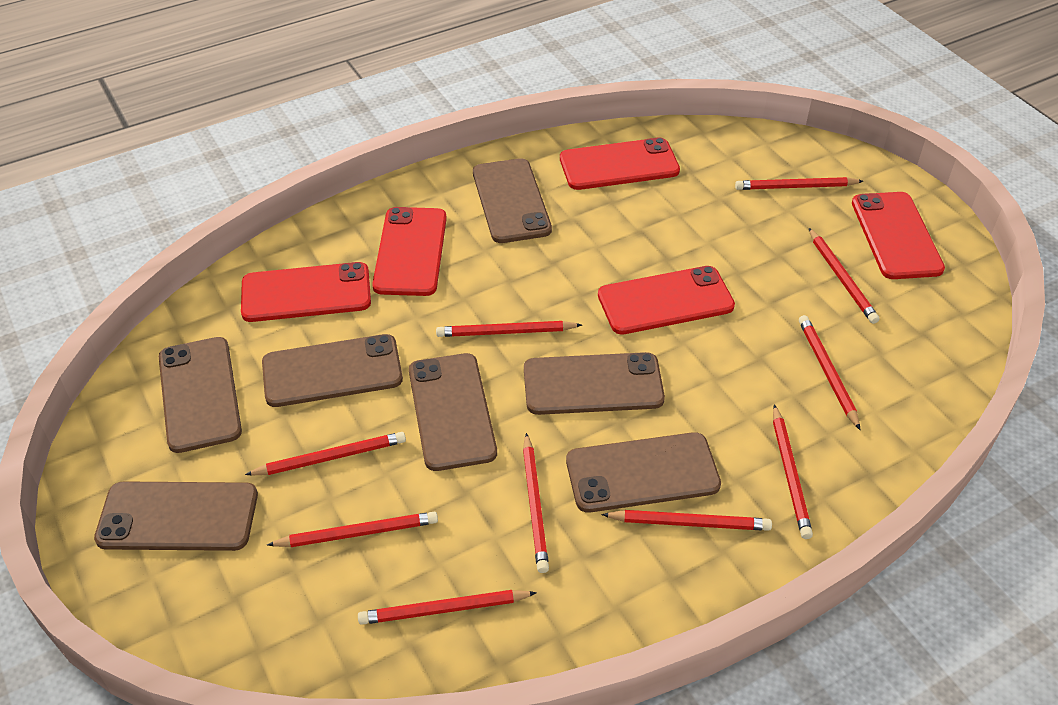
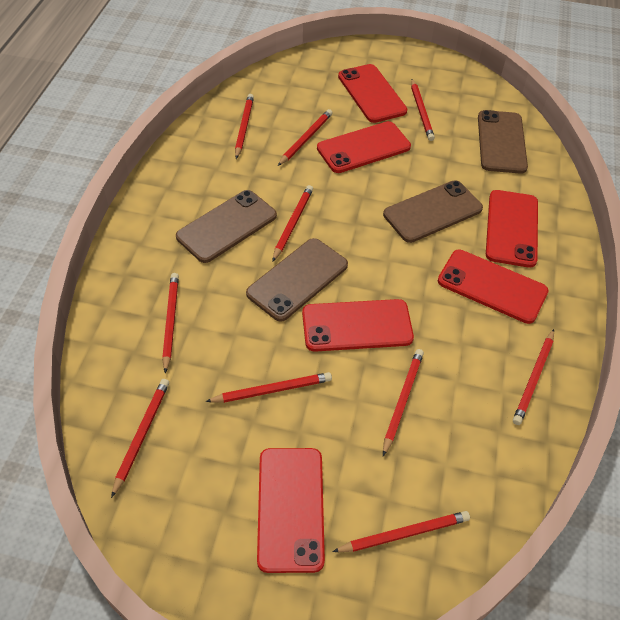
brown phone: 7 -> 4
red phone: 5 -> 6

